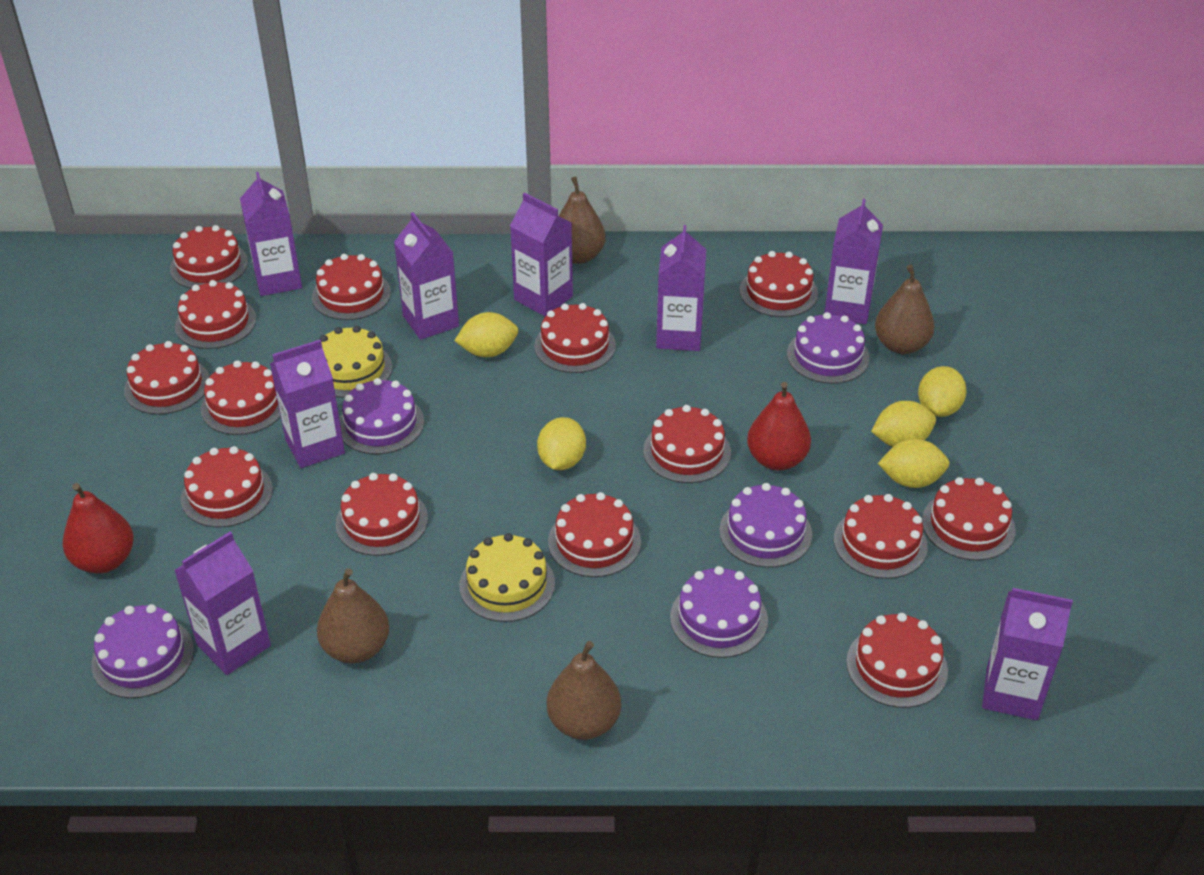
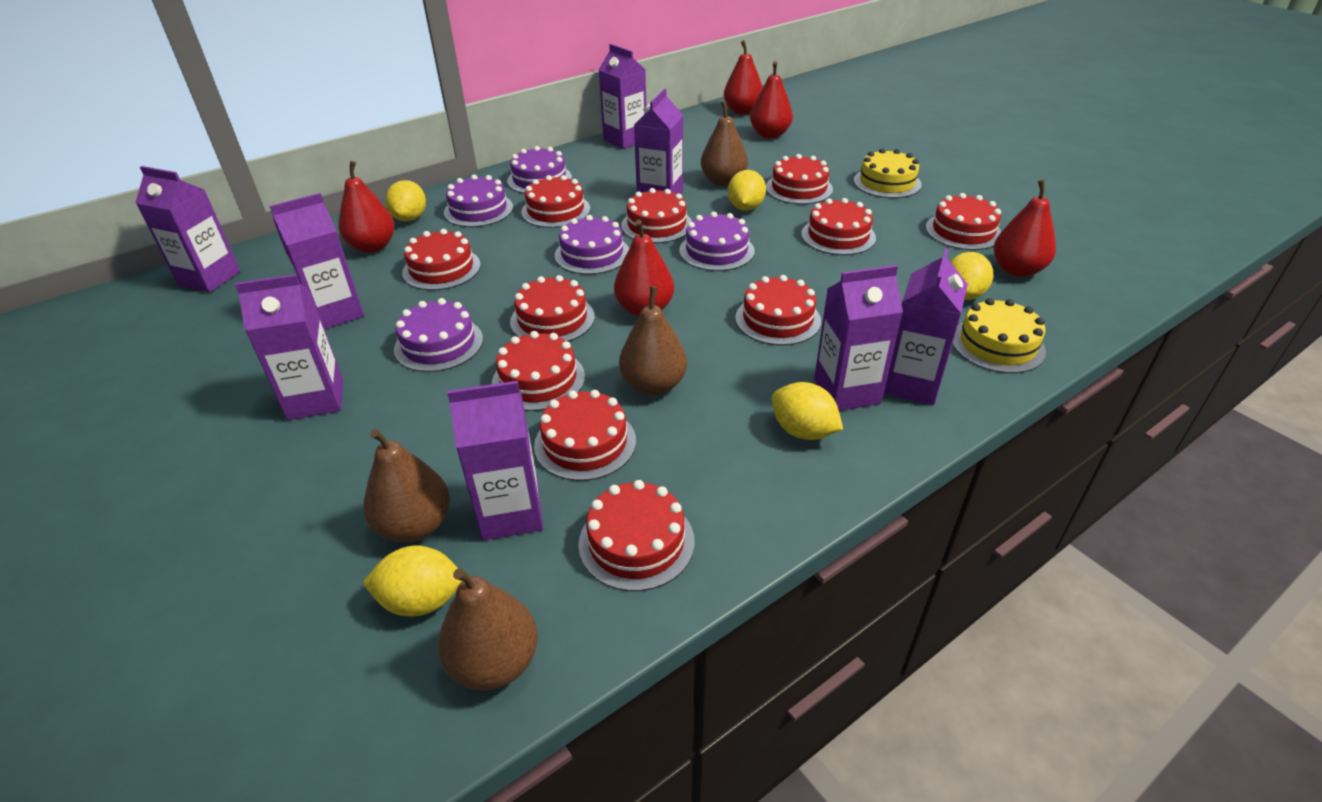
red cake: 14 -> 11
red pear: 2 -> 5

